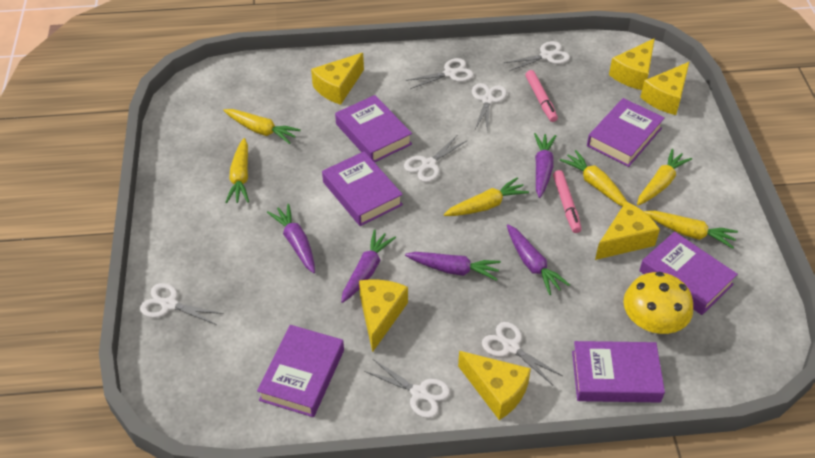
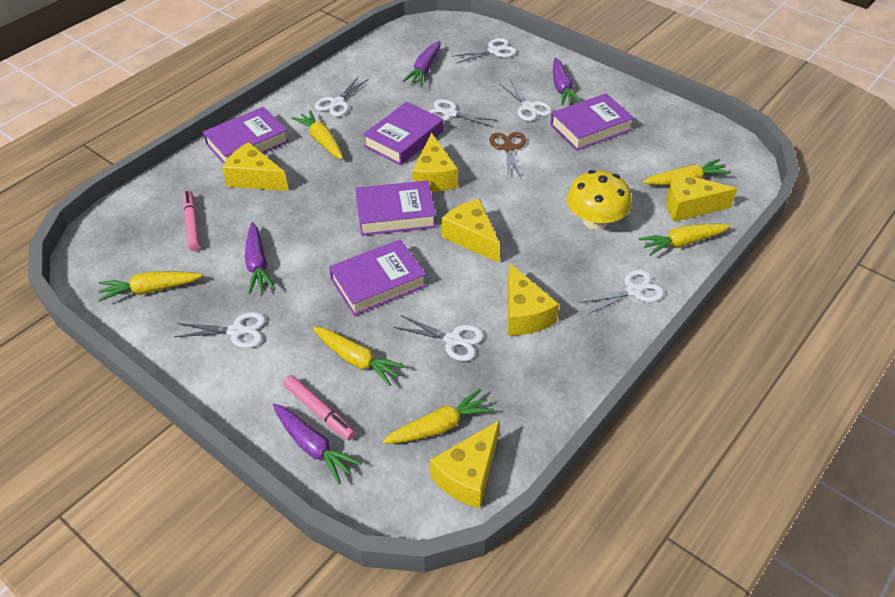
brown scissors: 0 -> 1
purple book: 6 -> 5
purple carrot: 5 -> 4

